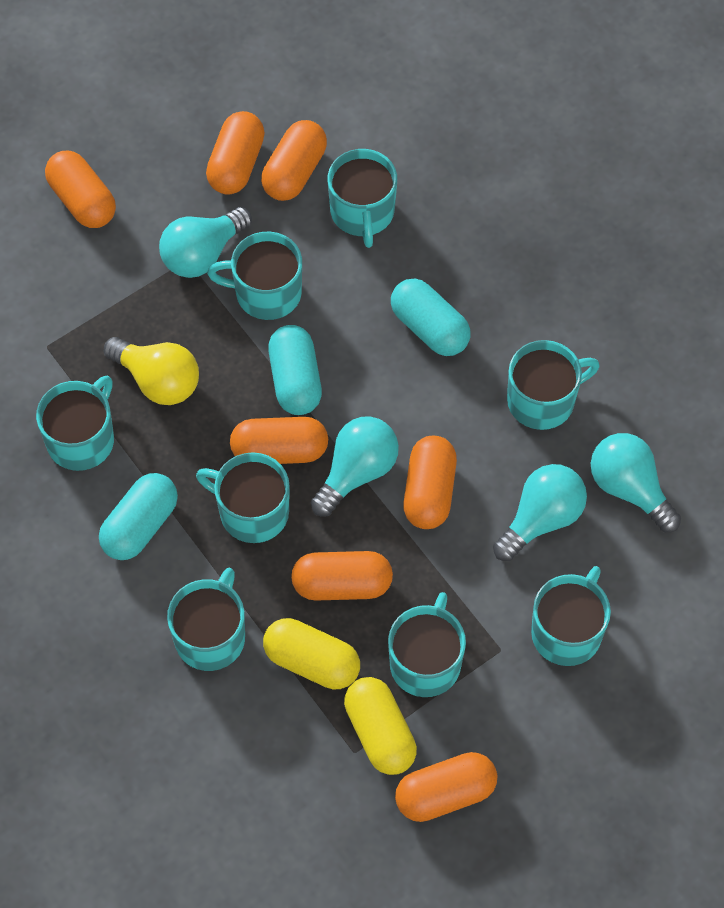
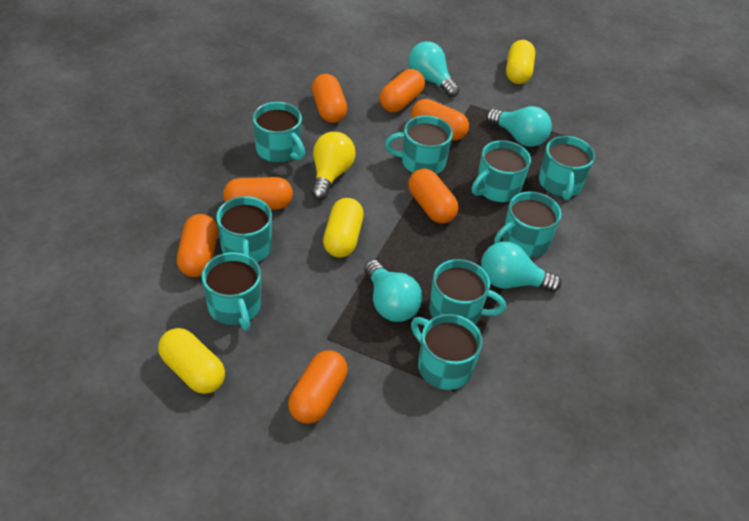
turquoise capsule: 3 -> 0
turquoise mug: 8 -> 9
yellow capsule: 2 -> 3

